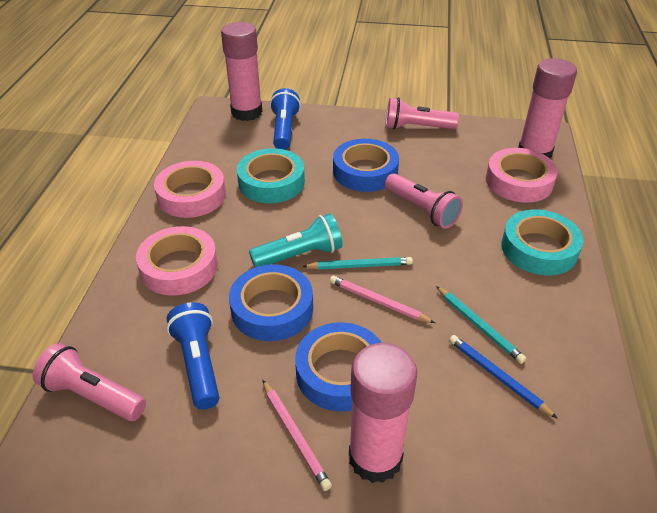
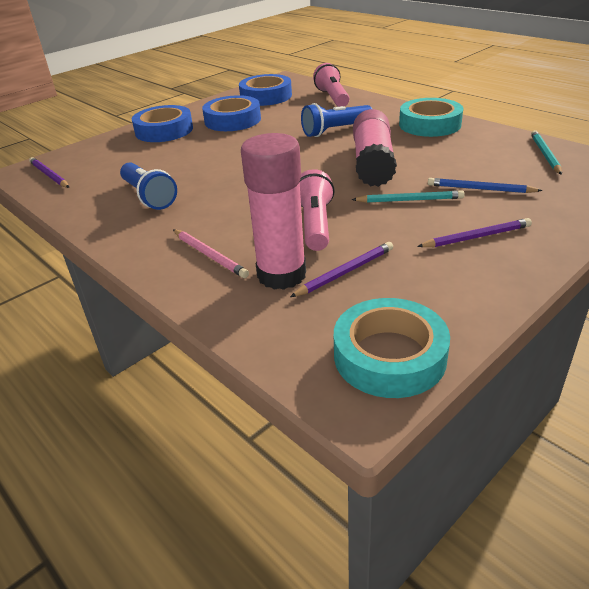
pink flashlight: 3 -> 2
pink glue stick: 3 -> 2
pink pencil: 2 -> 1
pink tape: 3 -> 0
purple pencil: 0 -> 3
turquoise flashlight: 1 -> 0

